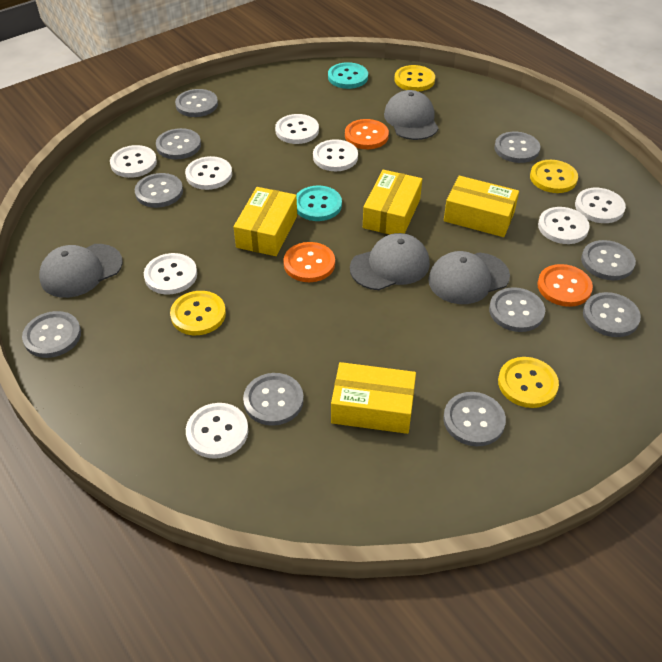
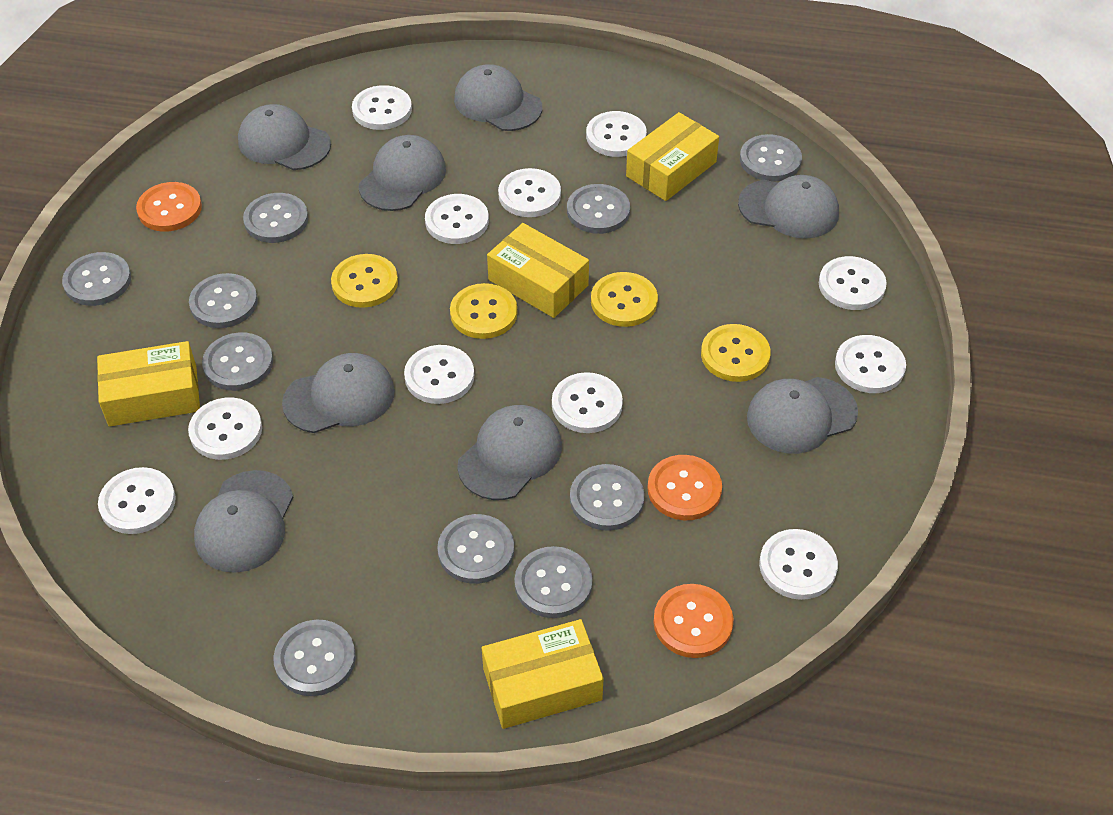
grey cap: 4 -> 8
turquoise button: 2 -> 0
white button: 8 -> 11

